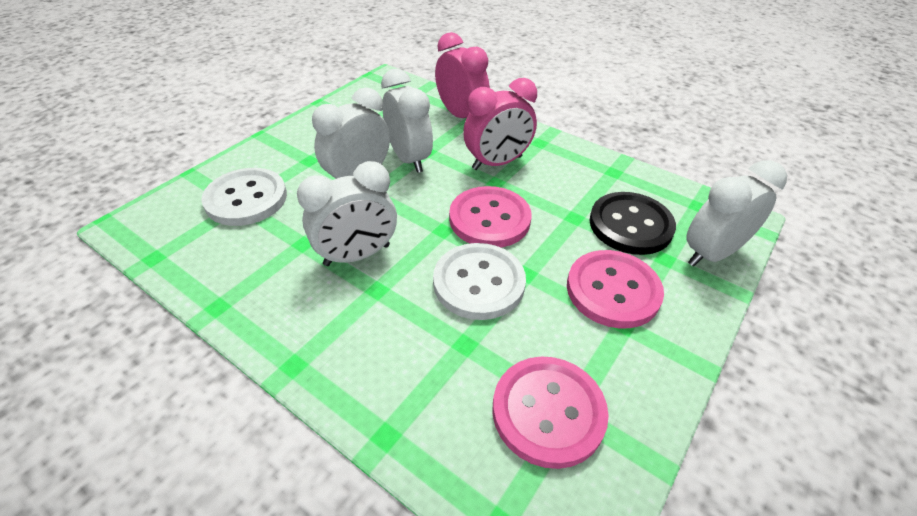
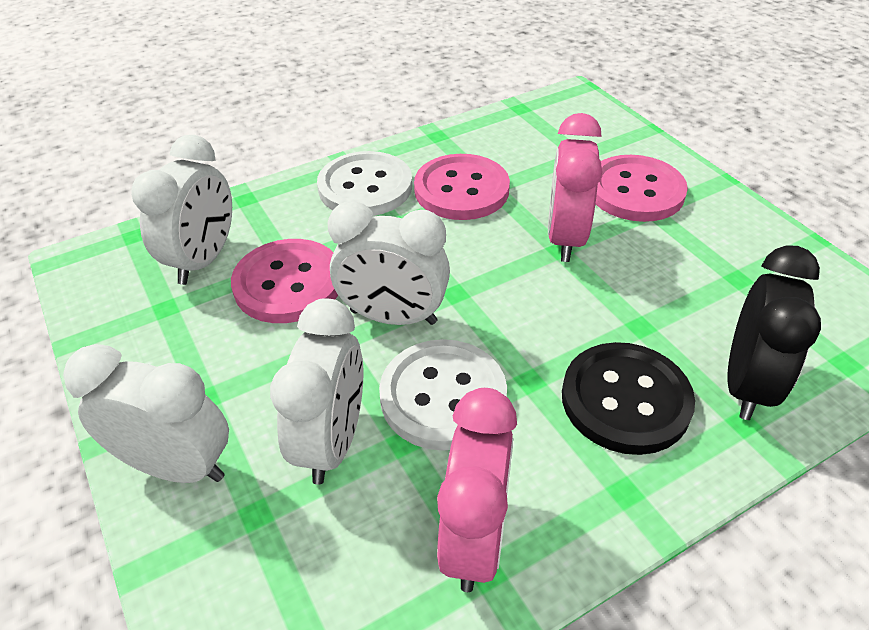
black clock: 0 -> 1

